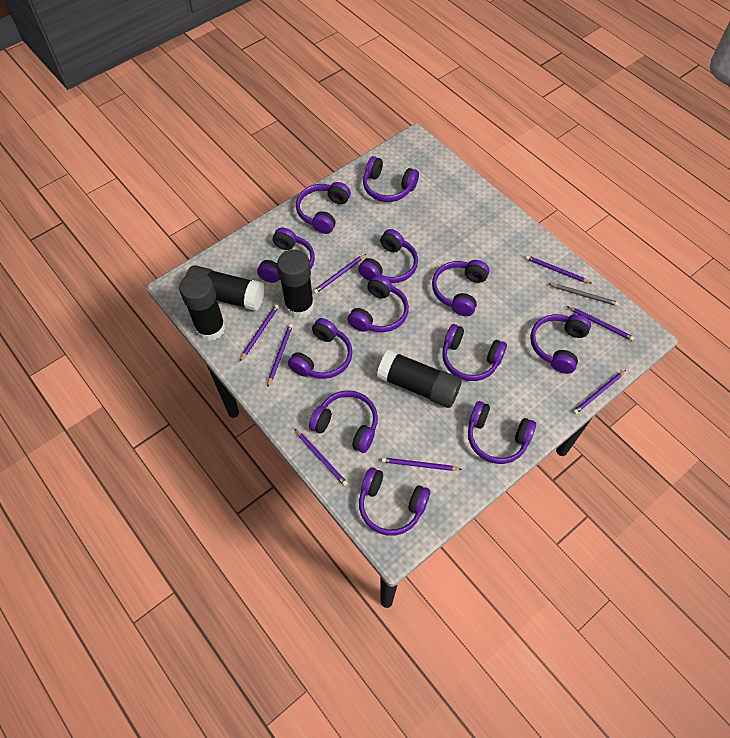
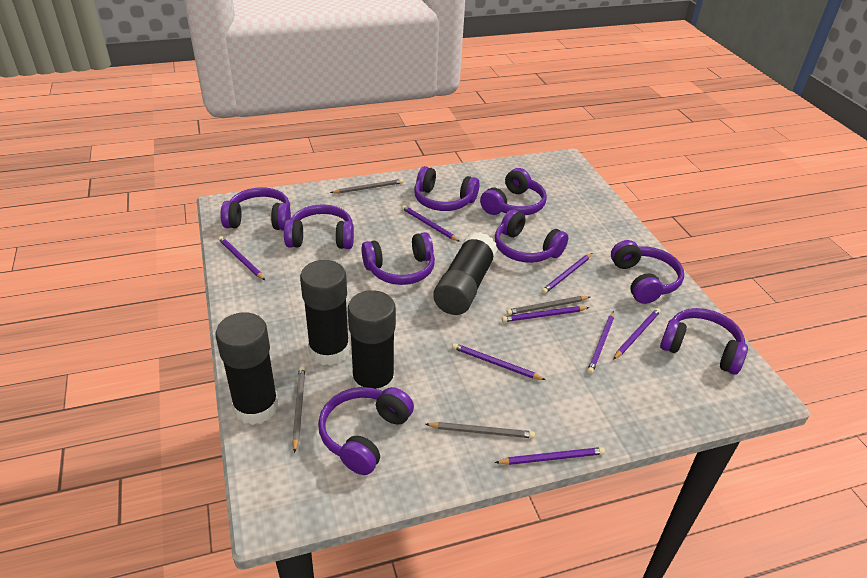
grey pencil: 1 -> 4
purple headphones: 12 -> 9

